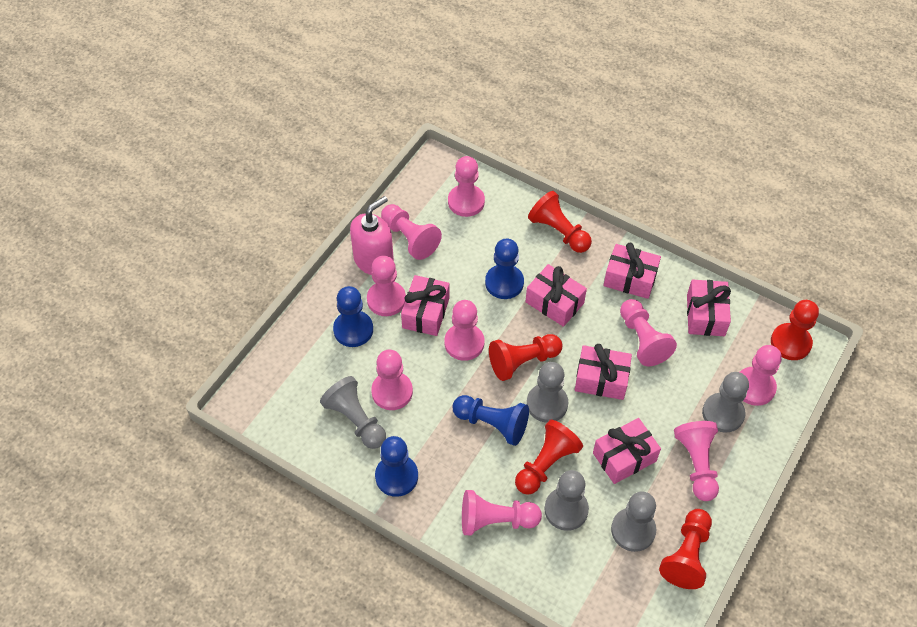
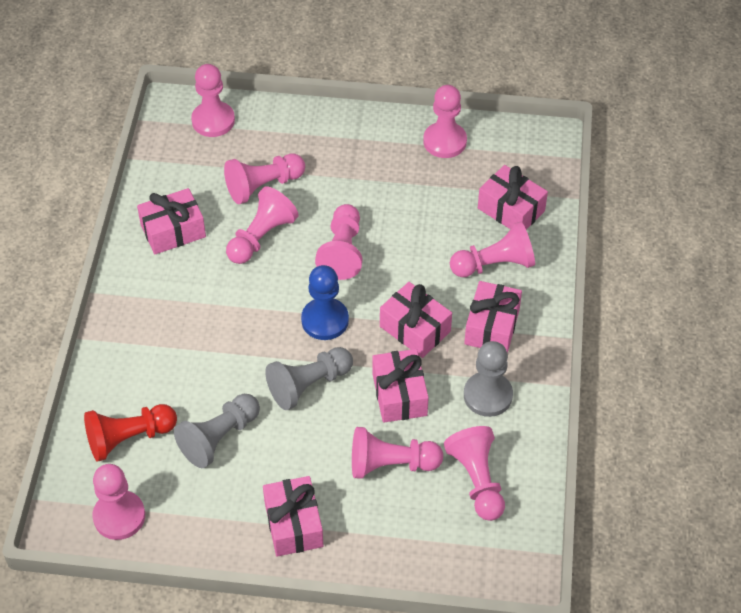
blue pawn: 4 -> 1
grey pawn: 5 -> 3
pink soap dispenser: 1 -> 0
red pawn: 5 -> 1

